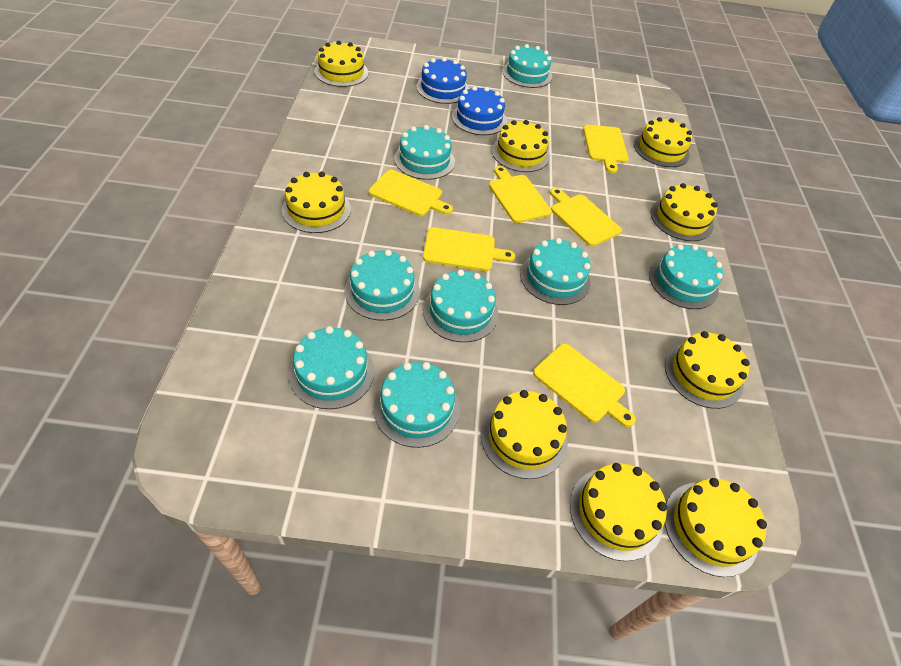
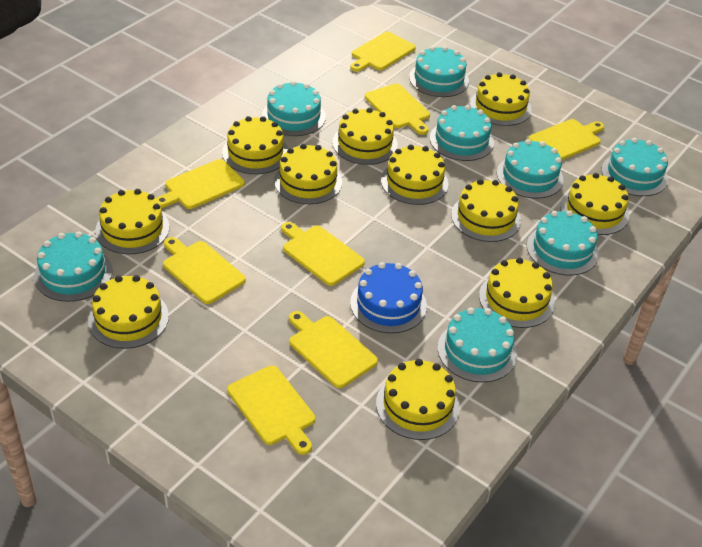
blue cake: 2 -> 1
yellow cake: 9 -> 11
yellow cutting board: 6 -> 8

